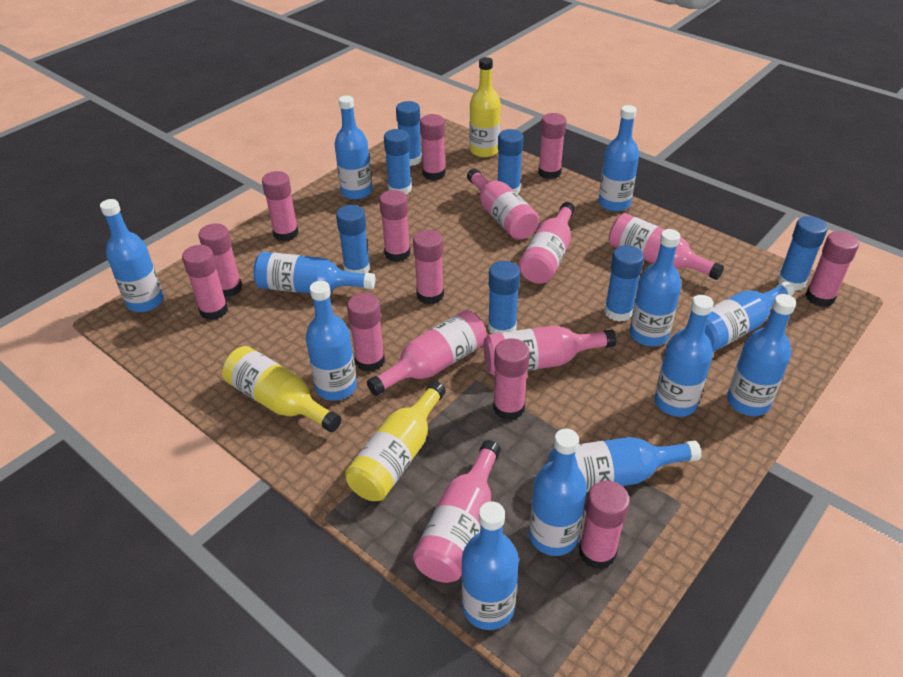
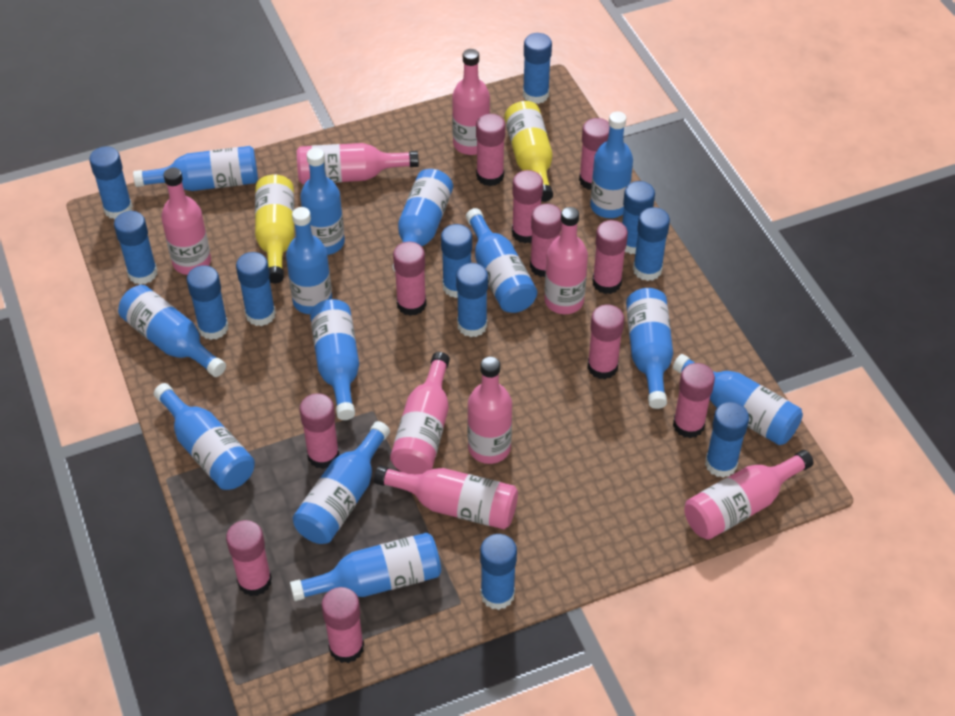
blue bottle: 12 -> 13
blue glue stick: 7 -> 11
pink bottle: 6 -> 8
yellow bottle: 3 -> 2

